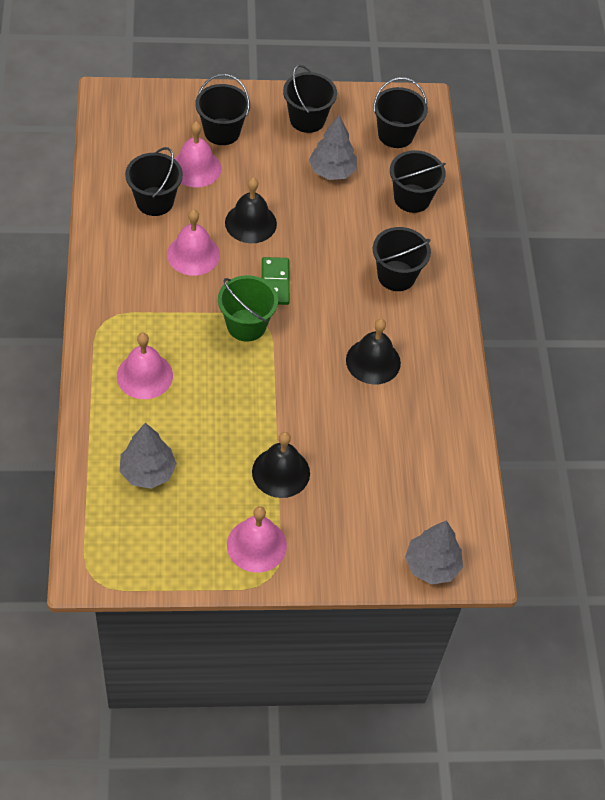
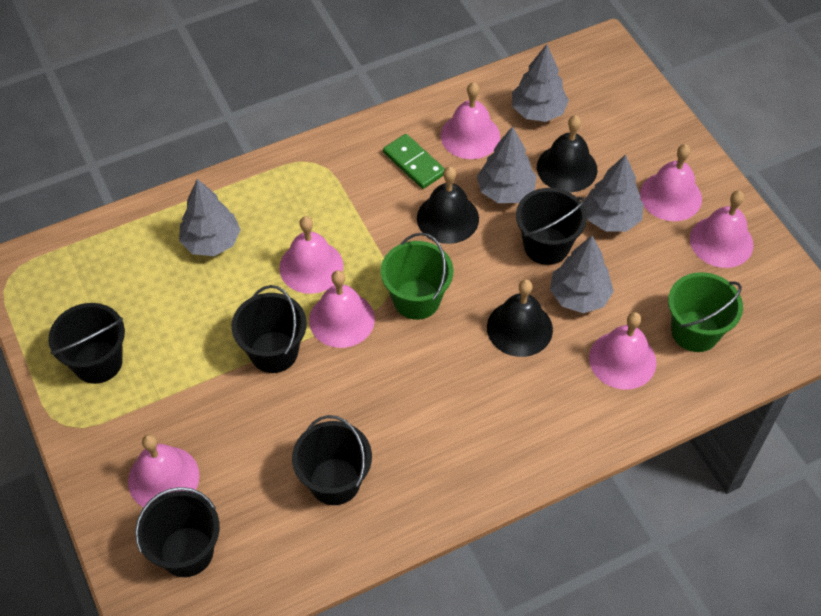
black bucket: 6 -> 5
green bucket: 1 -> 2
grey tree: 3 -> 5
pink bell: 4 -> 7

